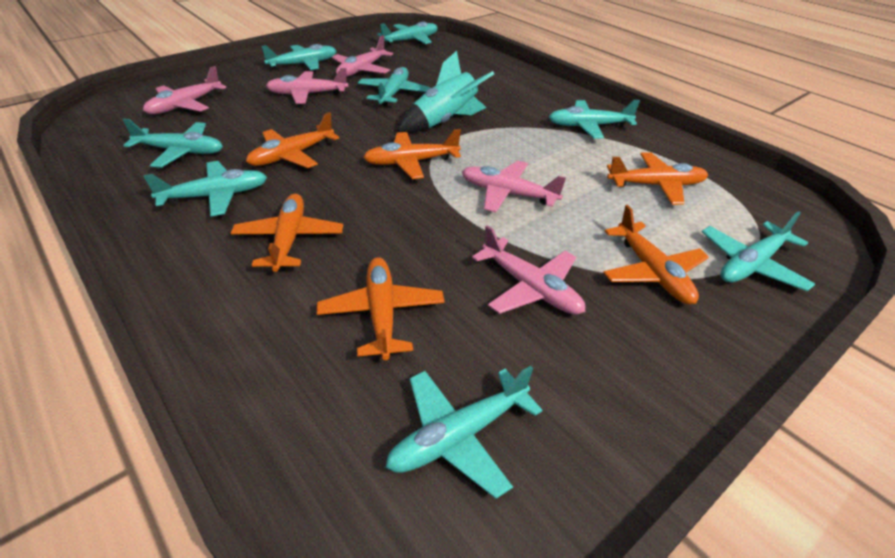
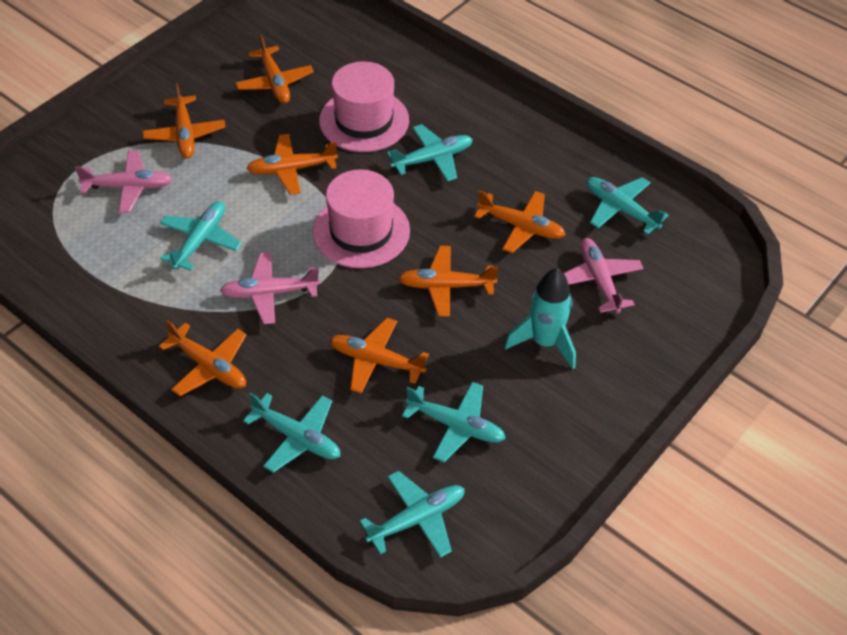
orange plane: 6 -> 7
pink hat: 0 -> 2
pink plane: 5 -> 3
turquoise plane: 8 -> 6

